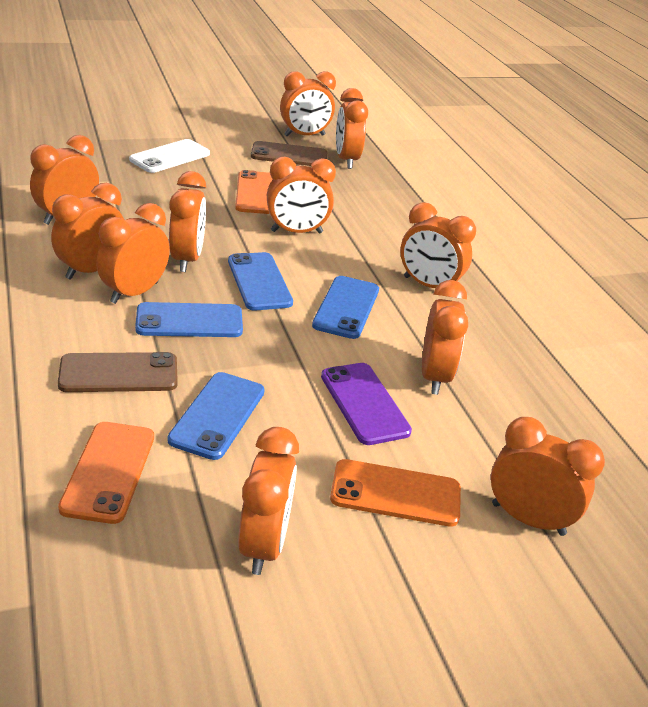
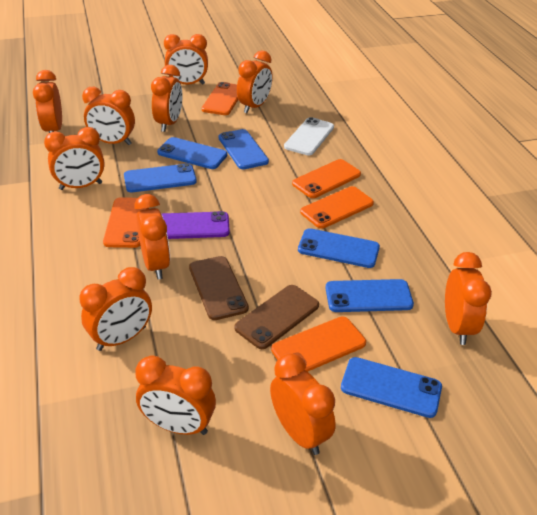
blue phone: 4 -> 6
orange phone: 3 -> 5

